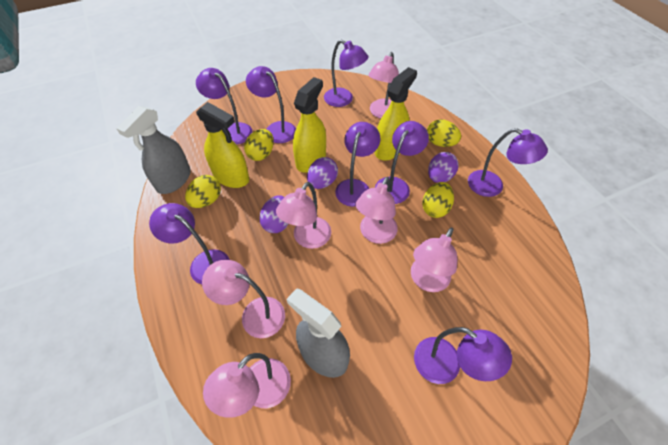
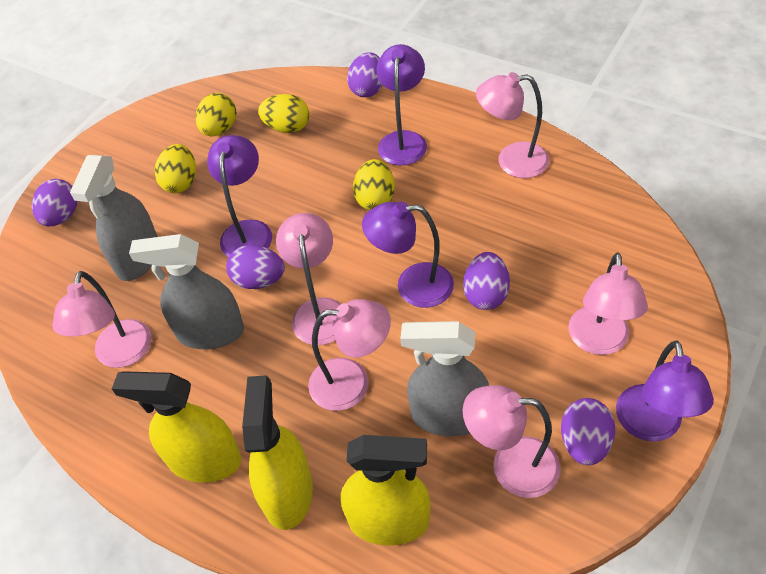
grey spray bottle: 2 -> 3
purple egg: 3 -> 5
purple lamp: 8 -> 4

